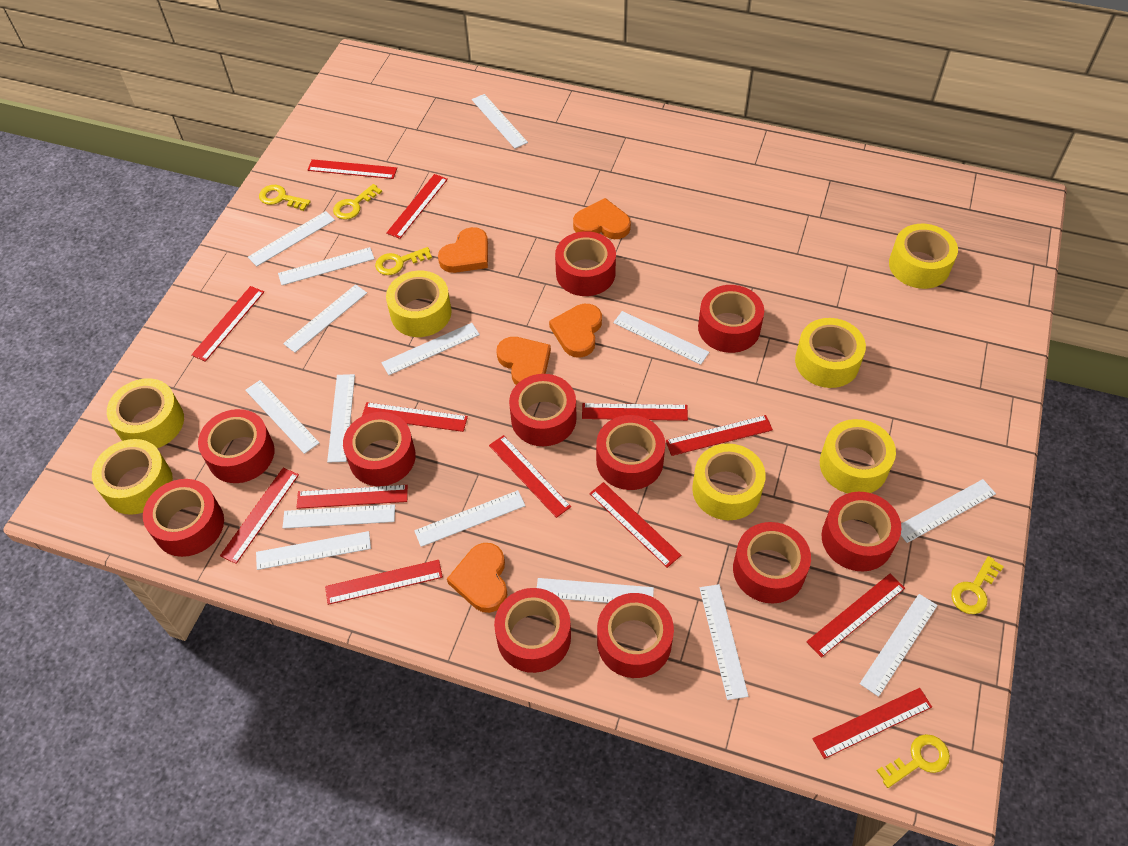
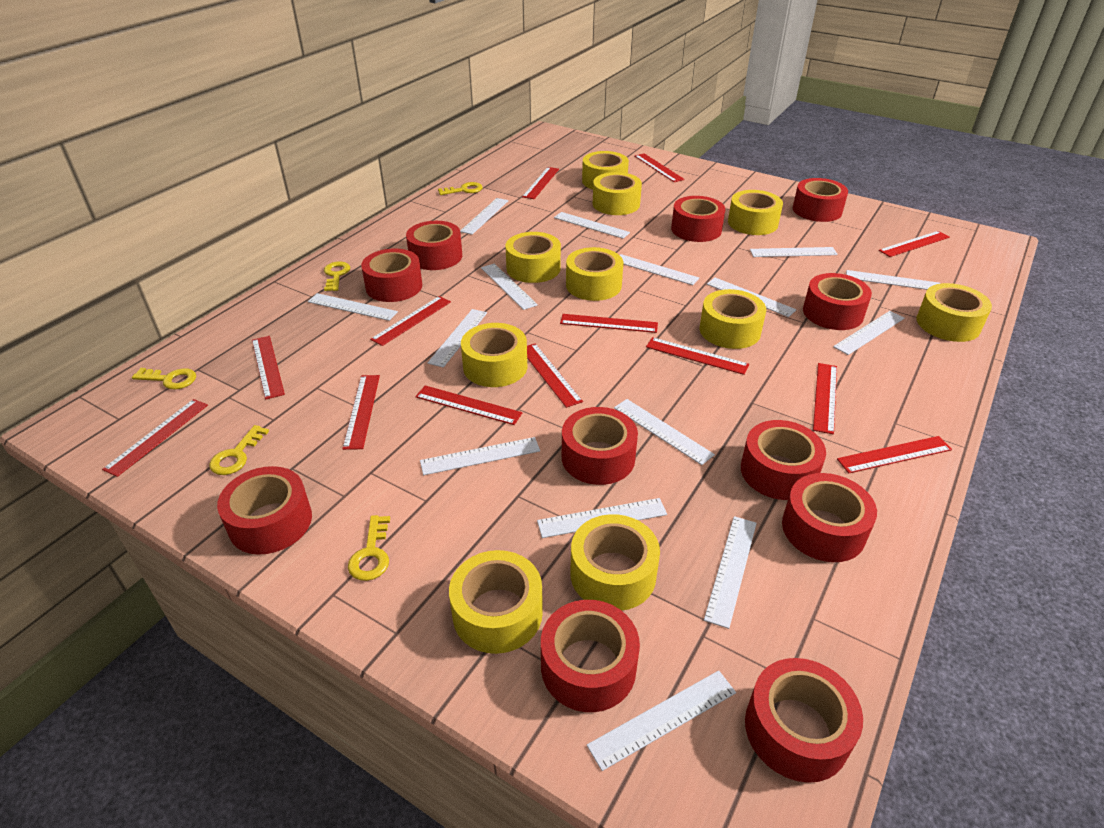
orange heart: 5 -> 0
yellow tape: 7 -> 10

